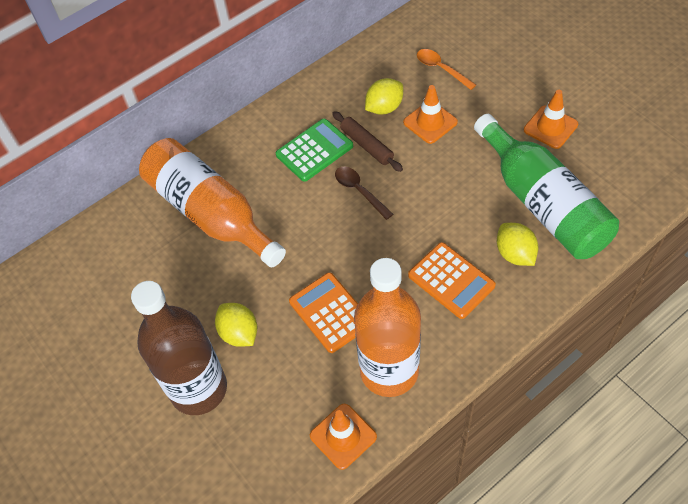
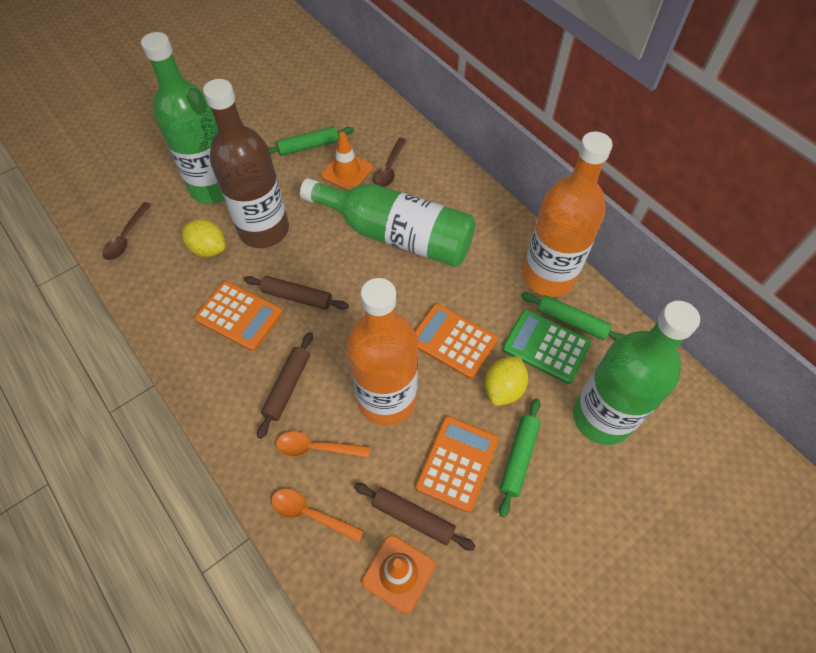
brown rolling pin: 1 -> 3
brown spoon: 1 -> 2
green bottle: 1 -> 3
green rolling pin: 0 -> 3
orange calculator: 2 -> 3
orange spoon: 1 -> 2
orange traffic cone: 3 -> 2
yellow lemon: 3 -> 2

